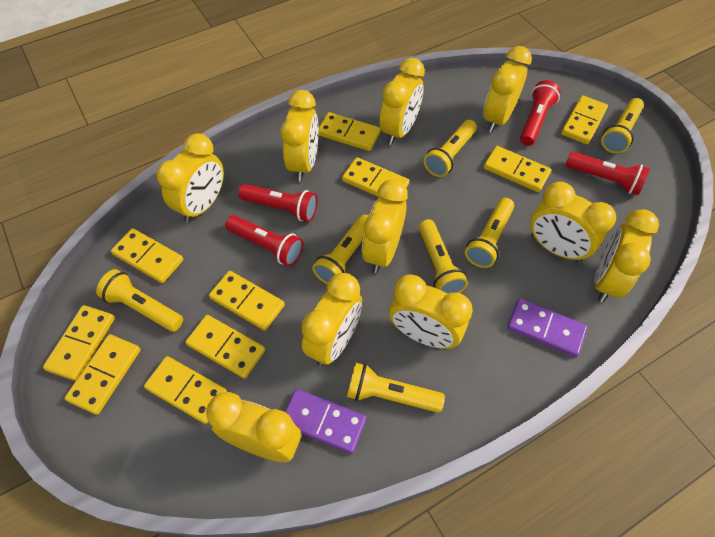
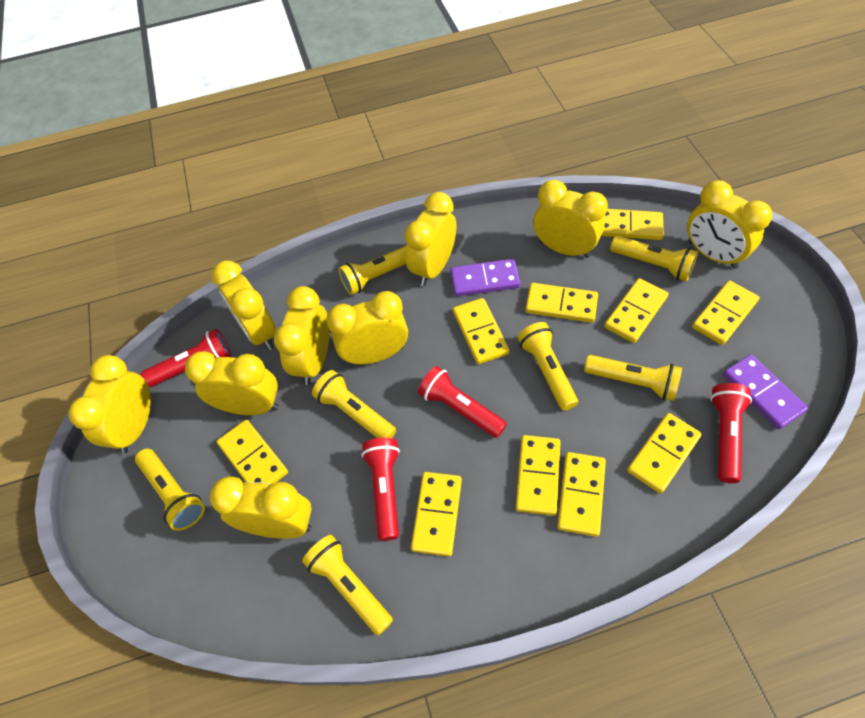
yellow clock: 10 -> 9

